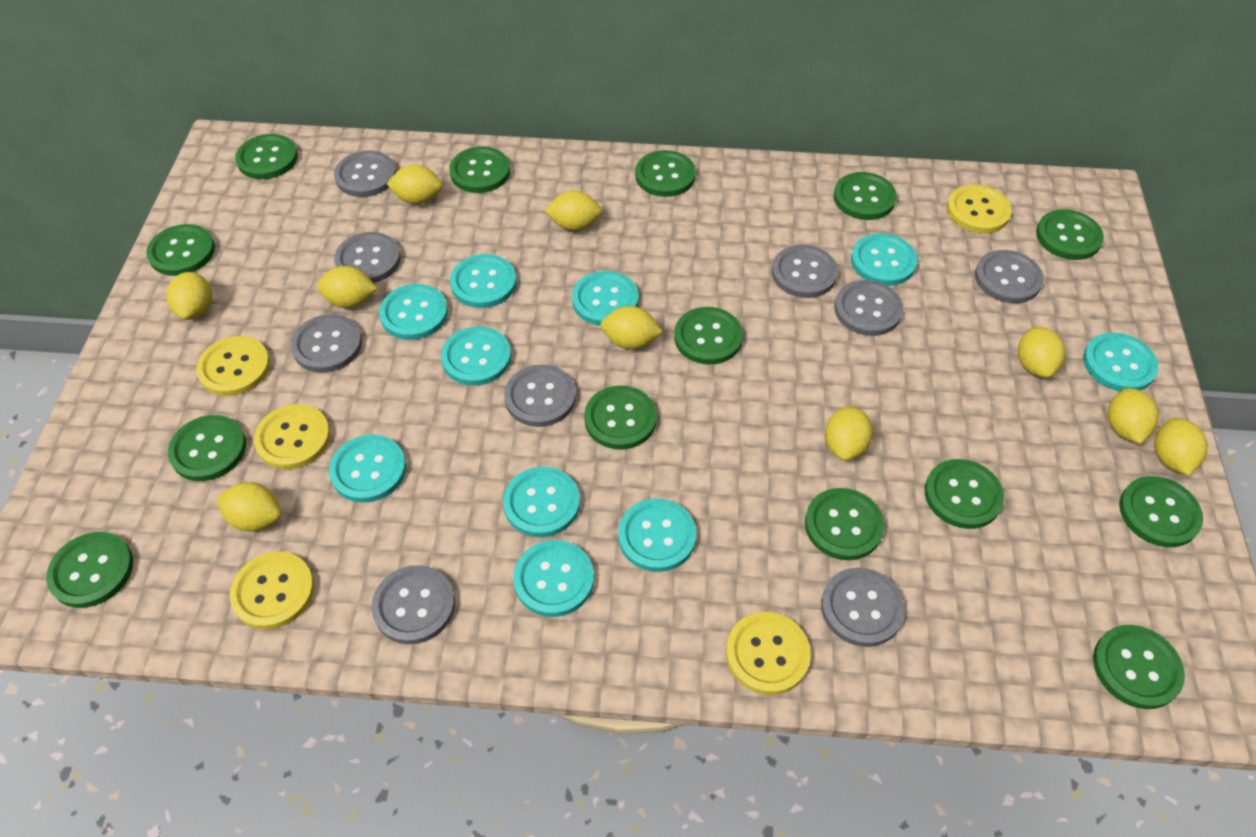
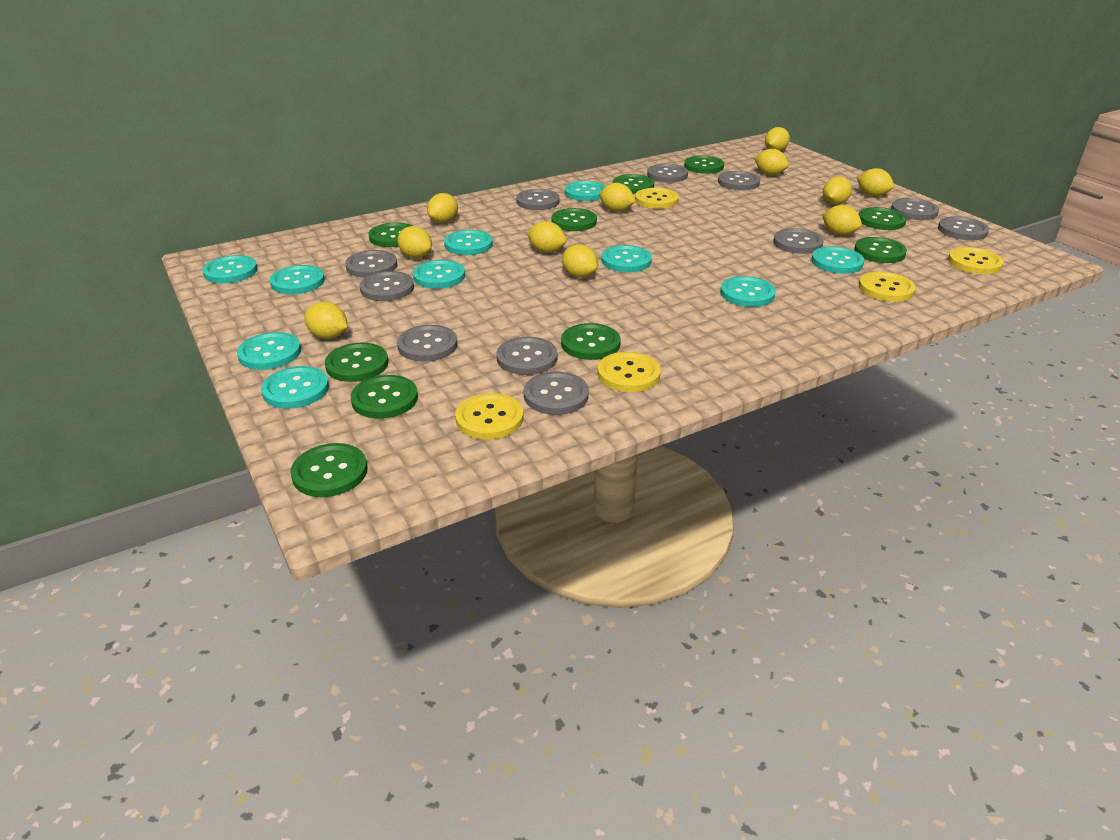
green button: 14 -> 10
grey button: 9 -> 11
yellow lemon: 10 -> 11

